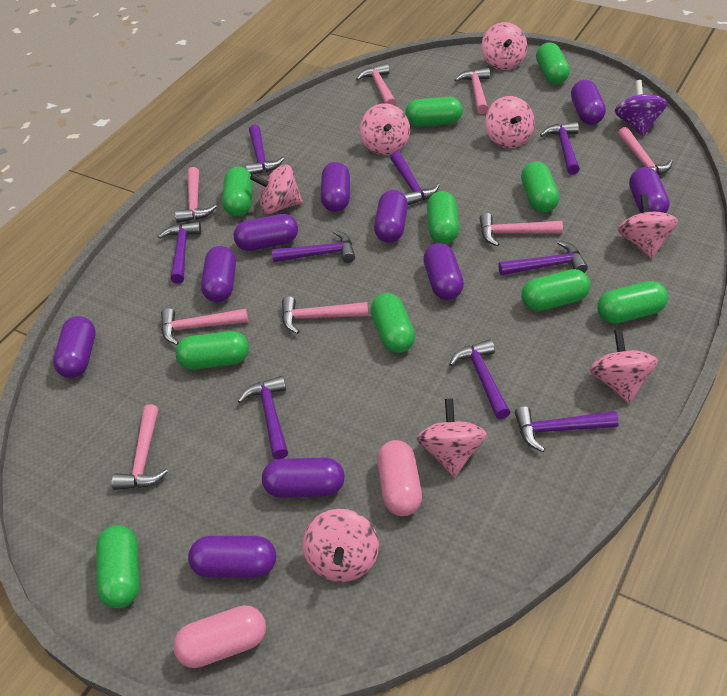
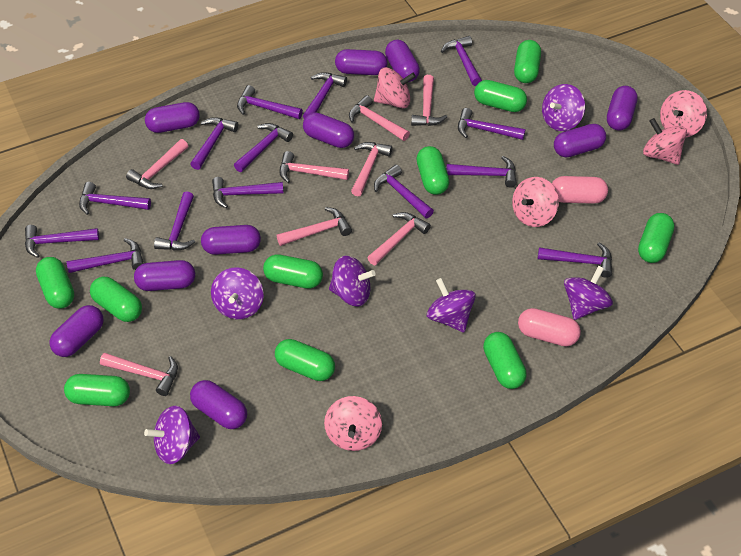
pink spinning top: 8 -> 5
purple hammer: 9 -> 14
purple spinning top: 1 -> 6

